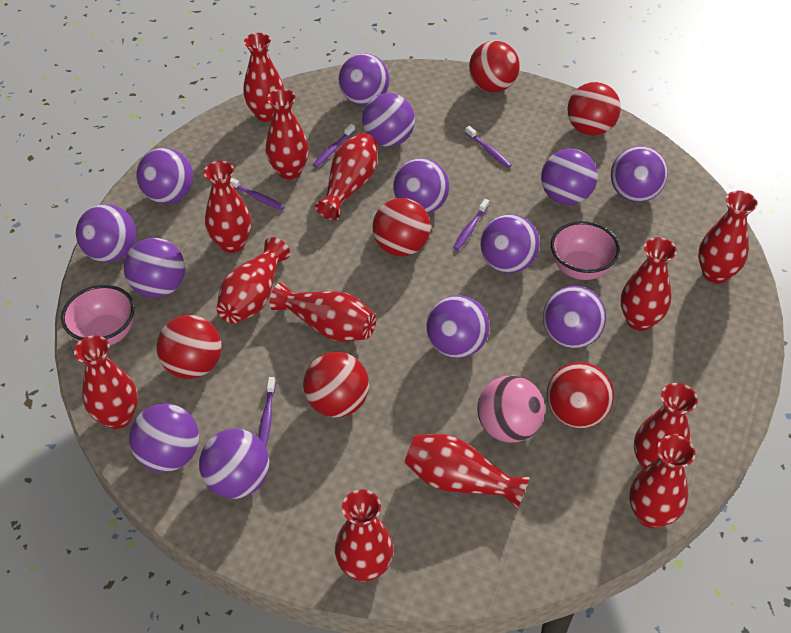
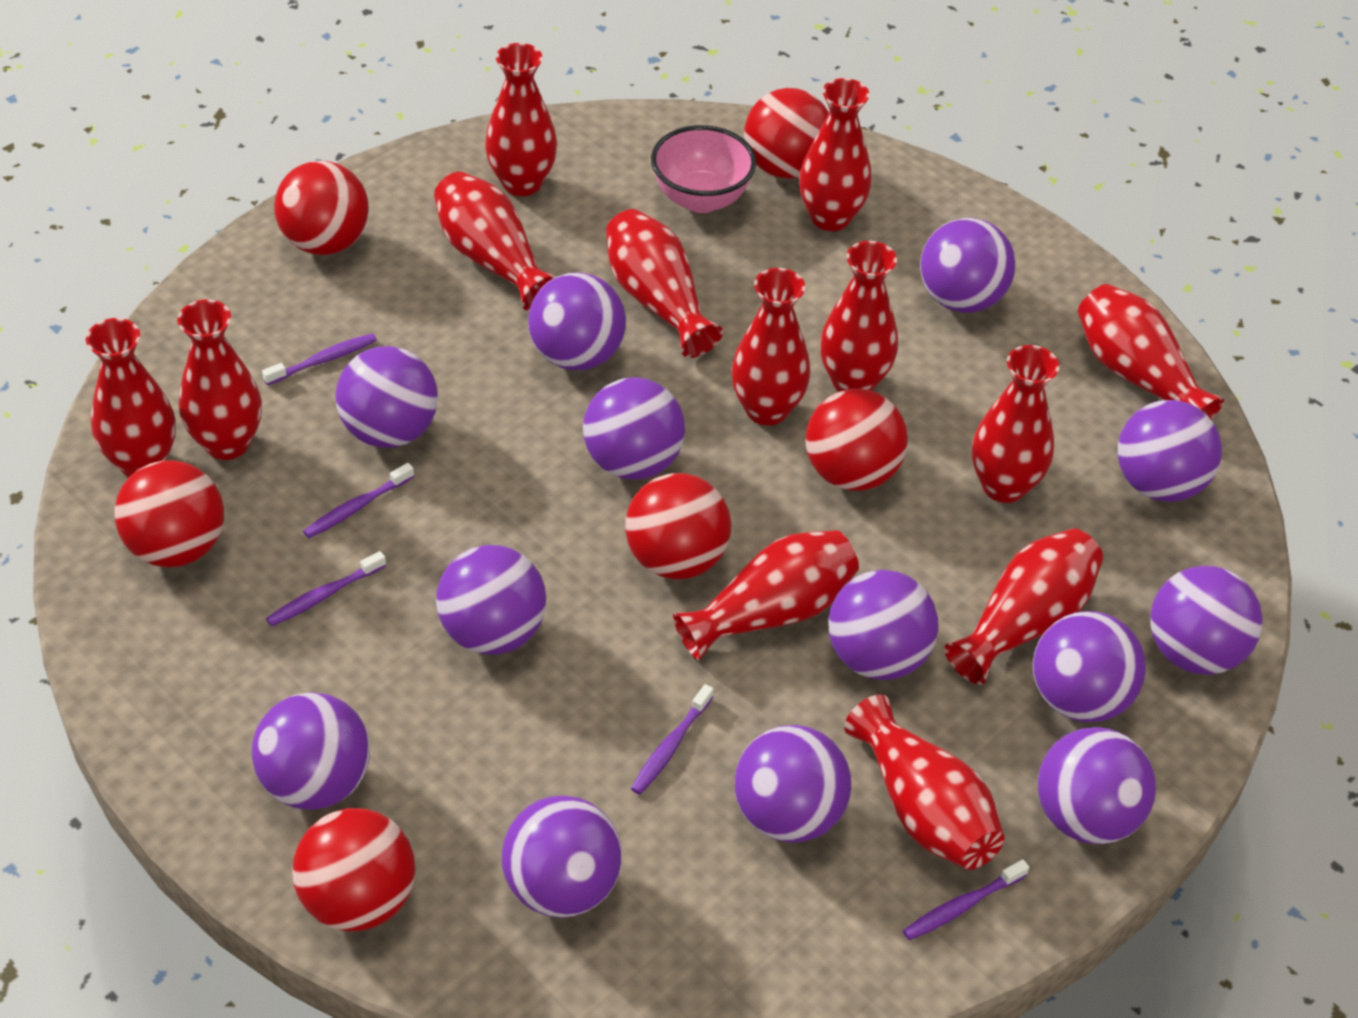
pink ball: 1 -> 0
pink bowl: 2 -> 1

